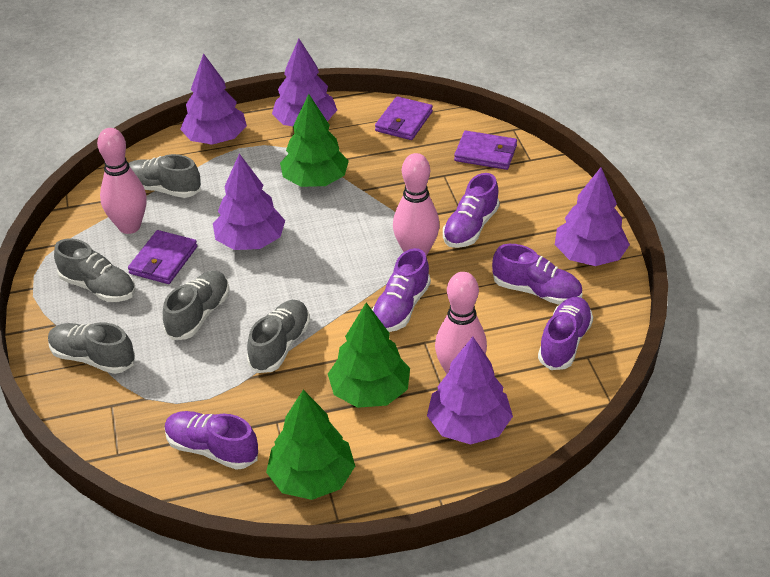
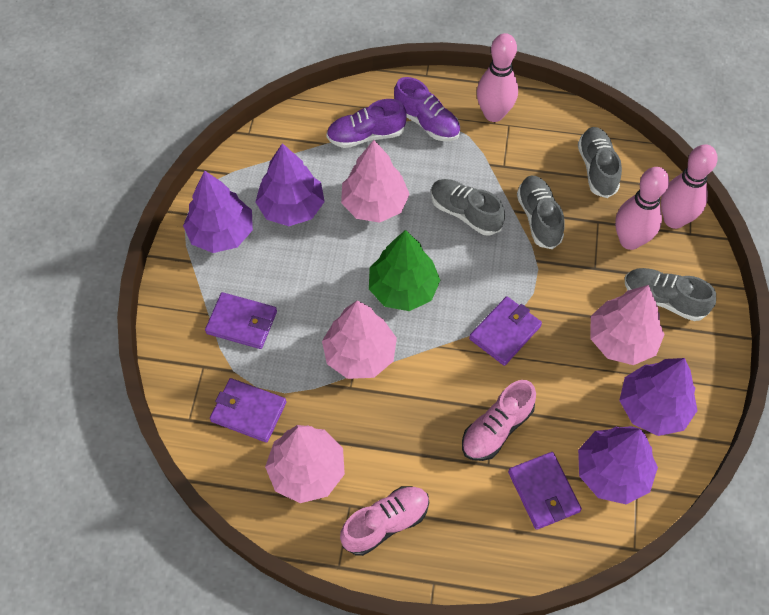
green tree: 3 -> 1
grey shoe: 5 -> 4
pink shoe: 0 -> 2
pink tree: 0 -> 4
purple shoe: 5 -> 2
purple tree: 5 -> 4
purple wallet: 3 -> 4

